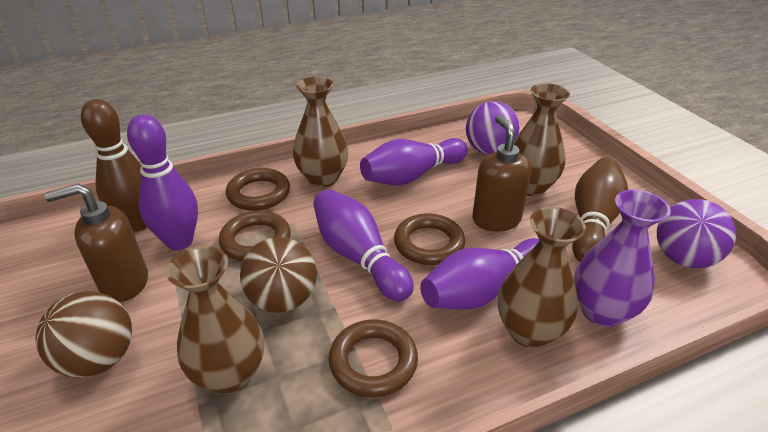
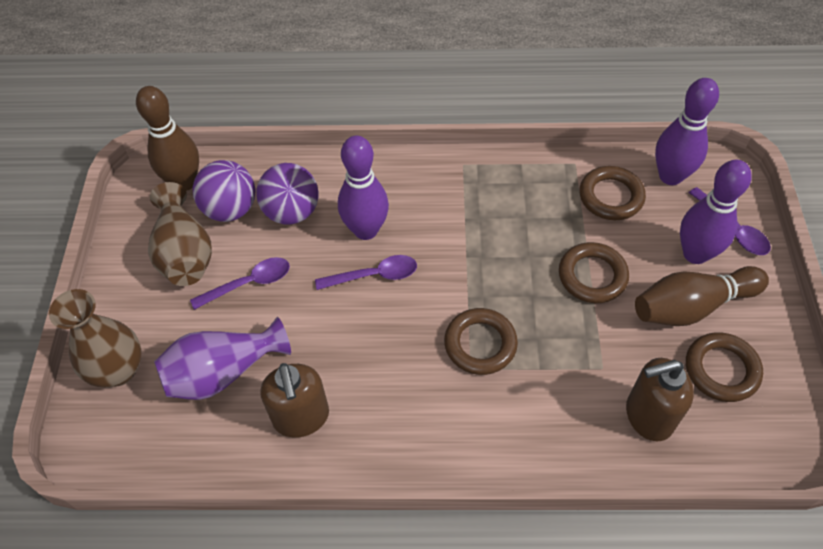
brown ball: 2 -> 0
brown vase: 4 -> 2
purple bowling pin: 4 -> 3
purple spoon: 0 -> 3

